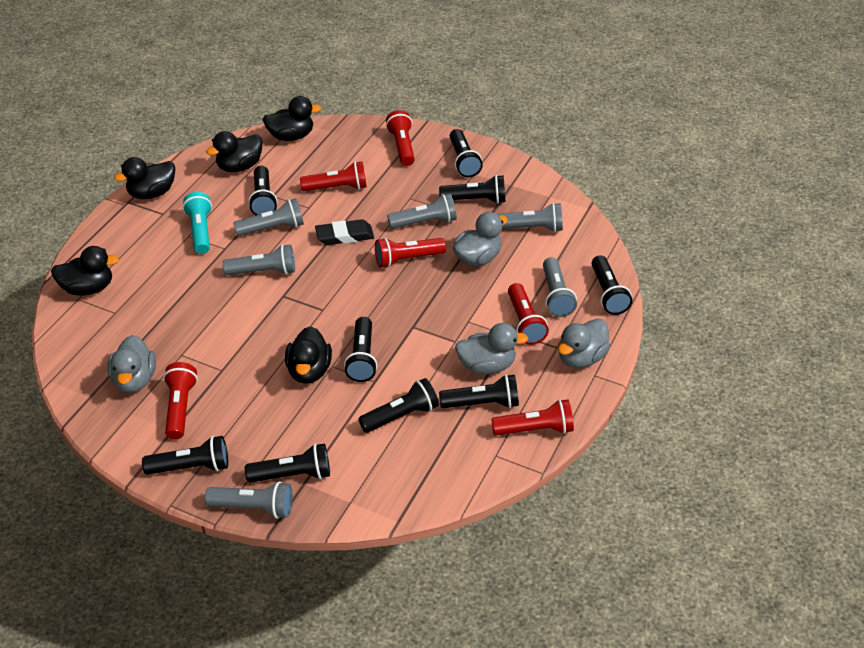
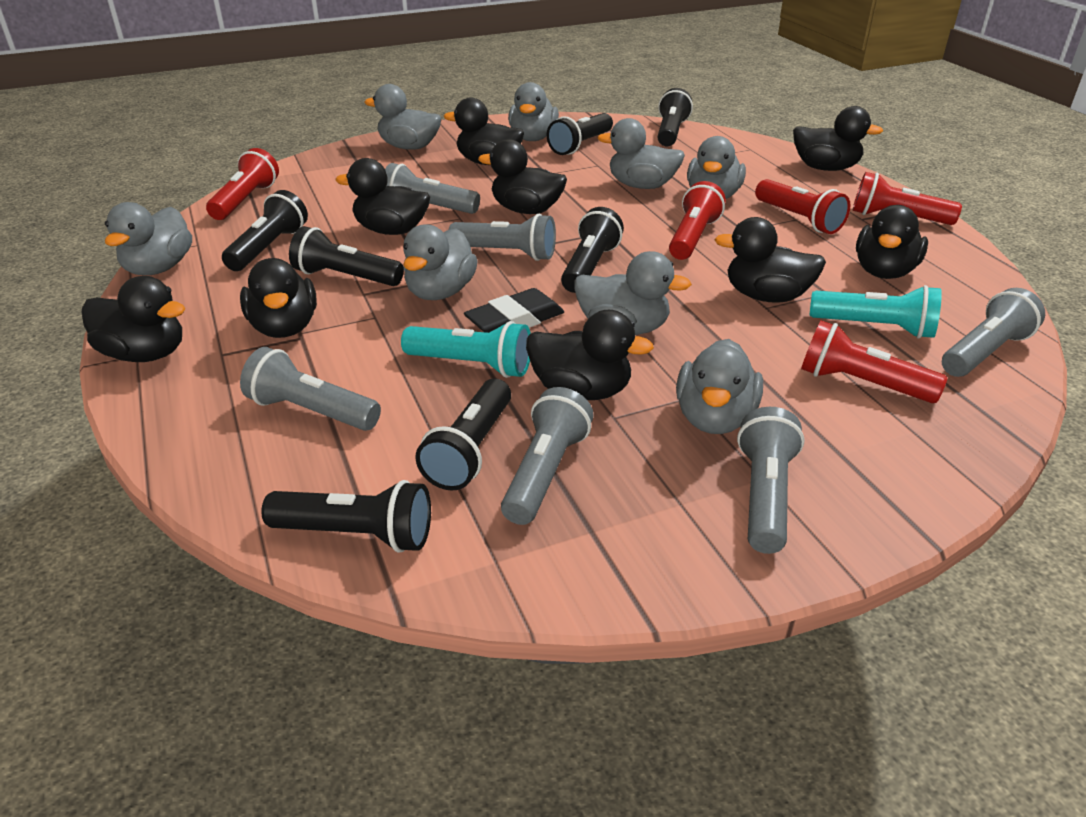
black duck: 5 -> 9
black flashlight: 9 -> 7
grey duck: 4 -> 8
red flashlight: 6 -> 5
turquoise flashlight: 1 -> 2

